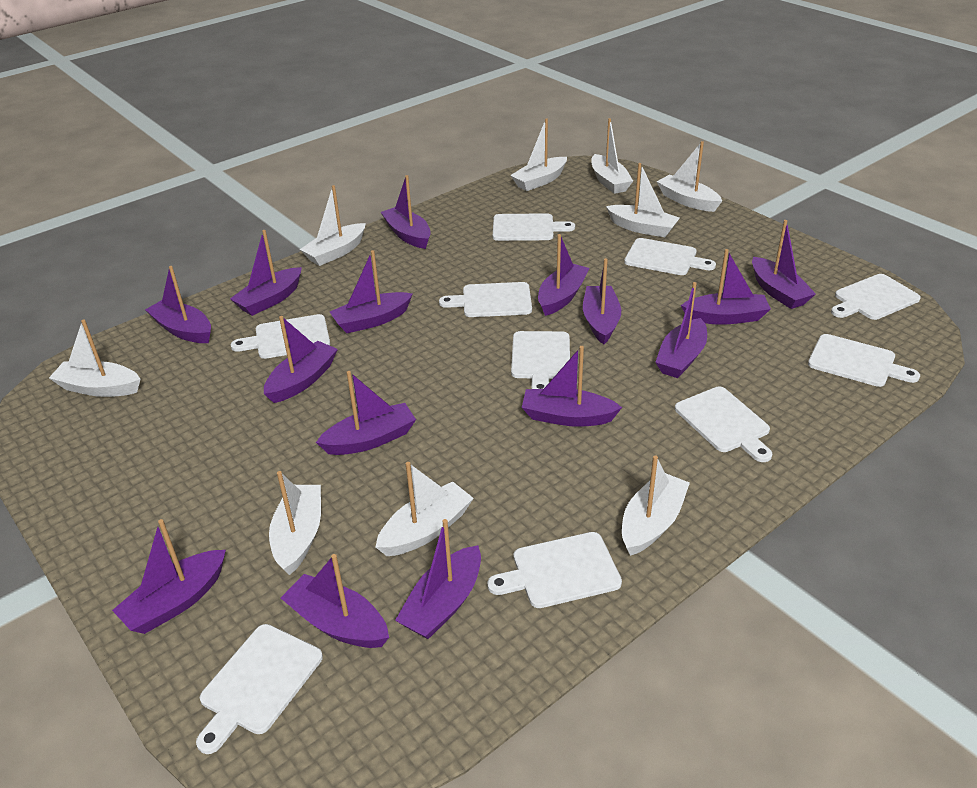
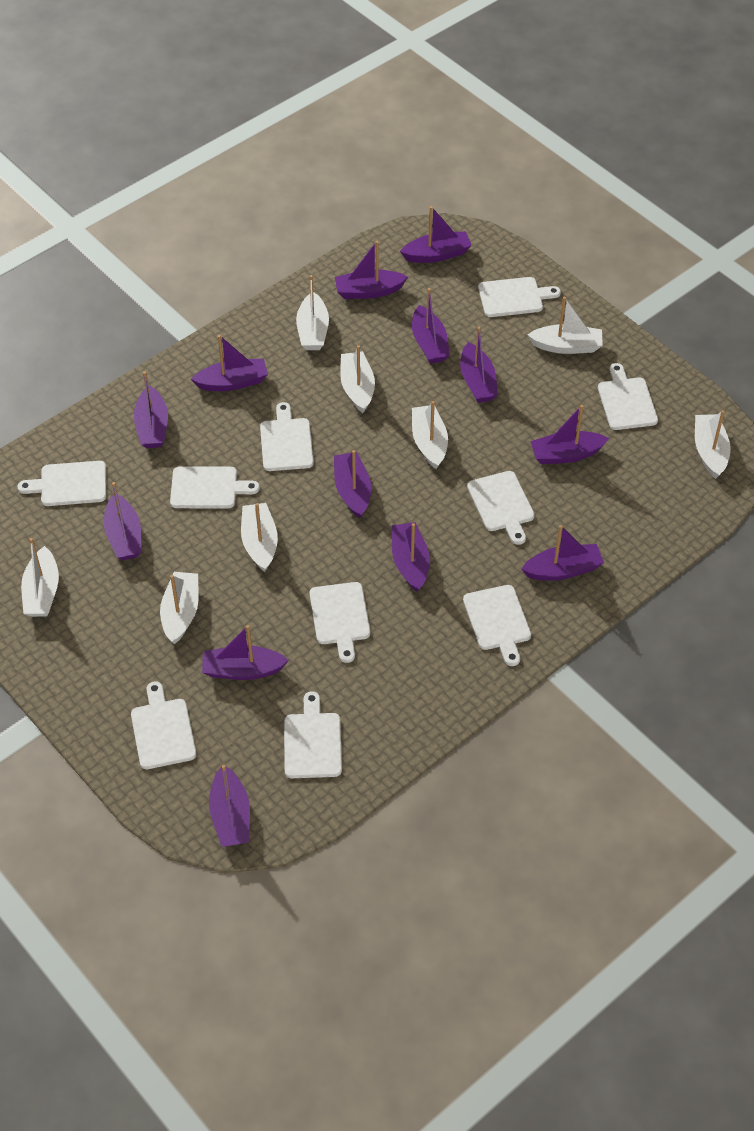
purple boat: 15 -> 13
white boat: 9 -> 8

